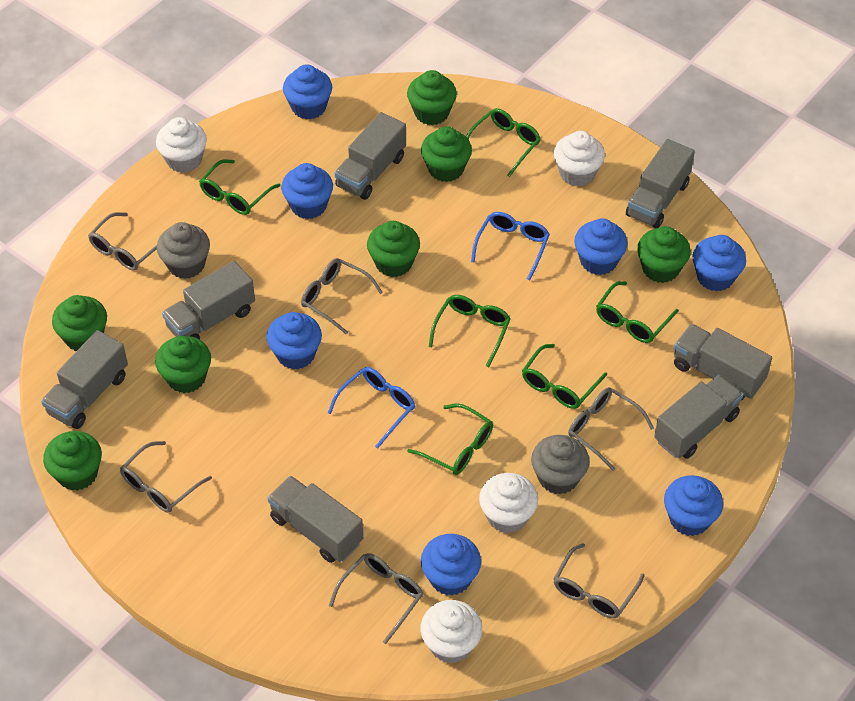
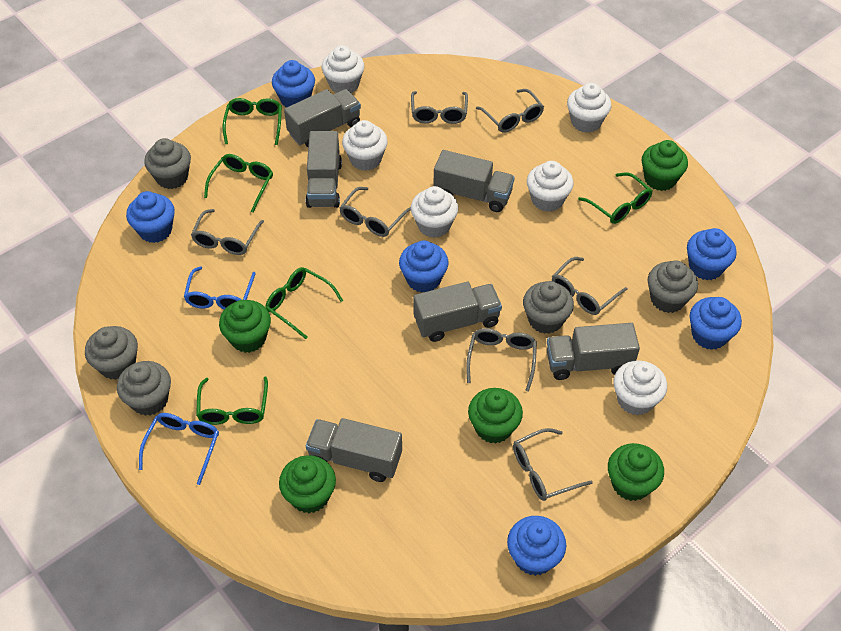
blue cupcake: 7 -> 6
green cupcake: 7 -> 5
green glasses: 6 -> 5
grey cupcake: 2 -> 5
grey glasses: 6 -> 7
grey truck: 7 -> 6
white cupcake: 4 -> 6

